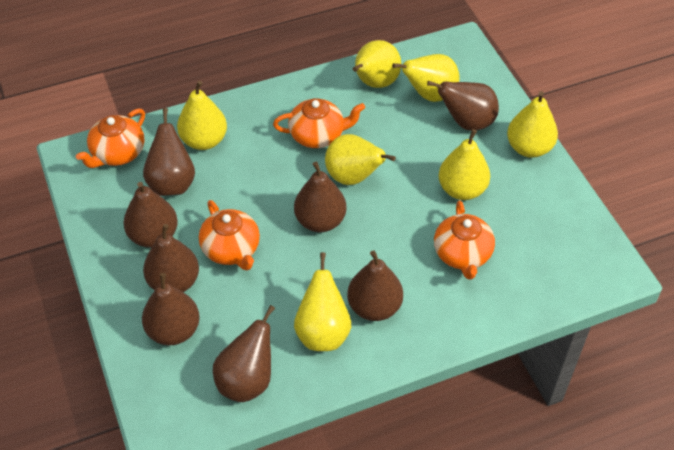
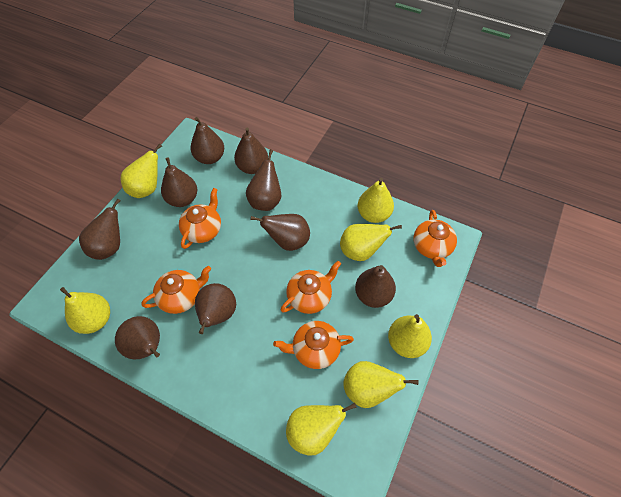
brown pear: 8 -> 9
orange teapot: 4 -> 5

